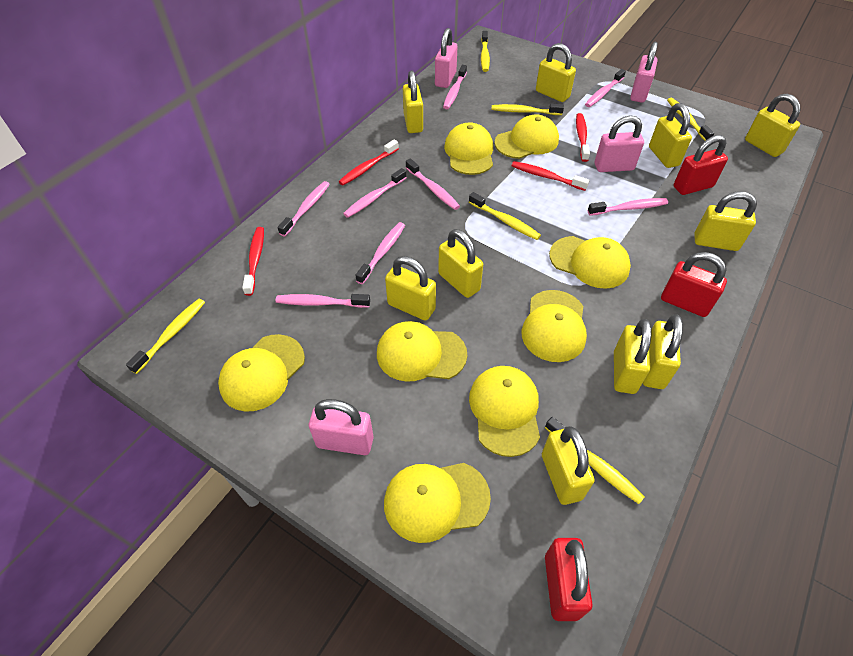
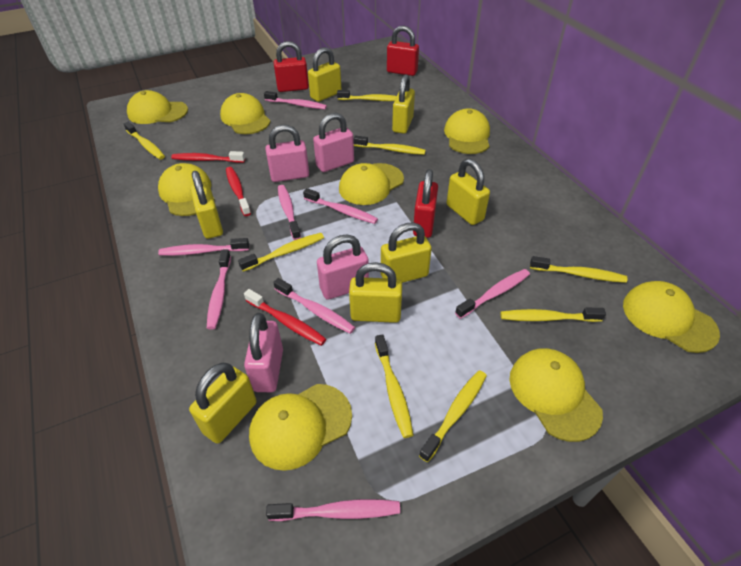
red toothbrush: 4 -> 3
yellow padlock: 10 -> 7
yellow toothbrush: 6 -> 8

